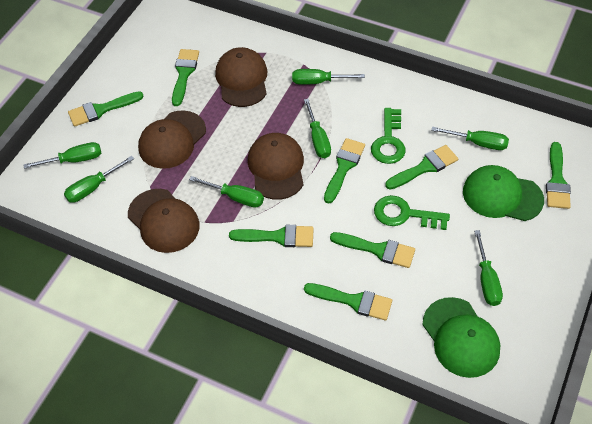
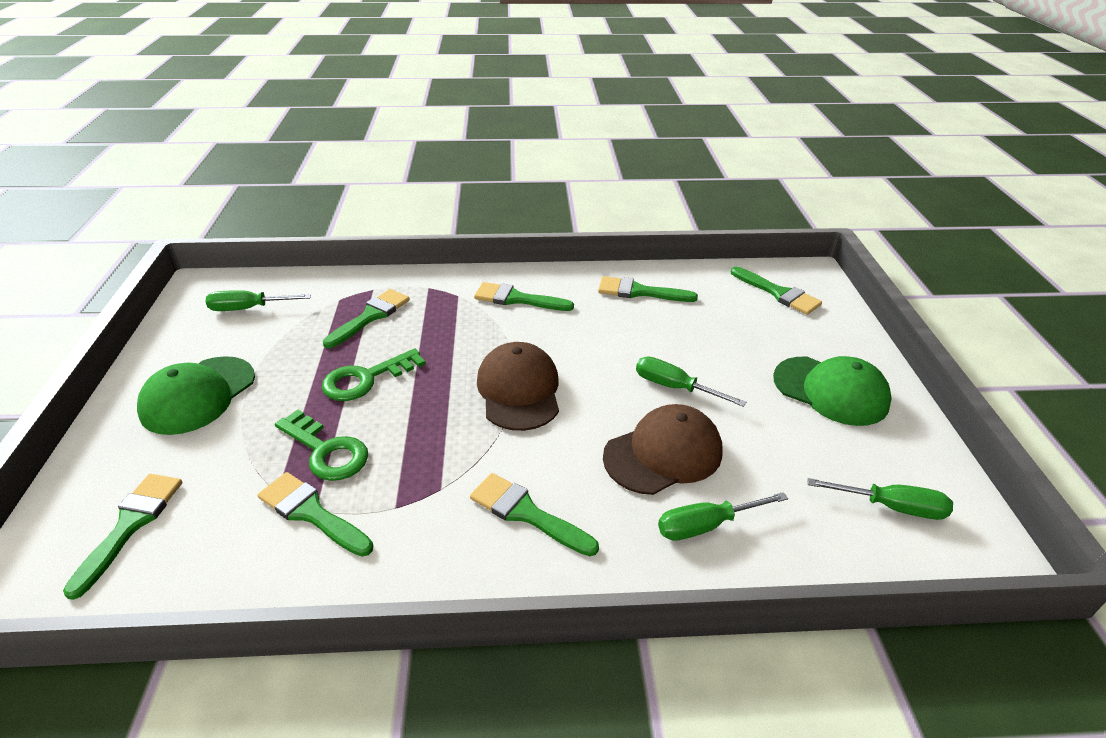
brown cap: 4 -> 2
green brush: 8 -> 7
green screwdriver: 7 -> 4

